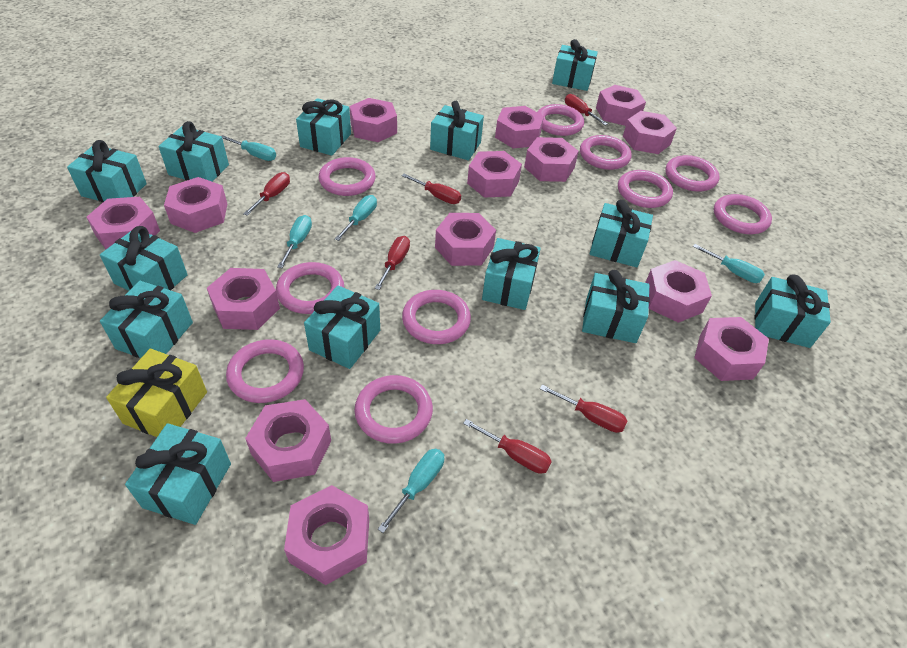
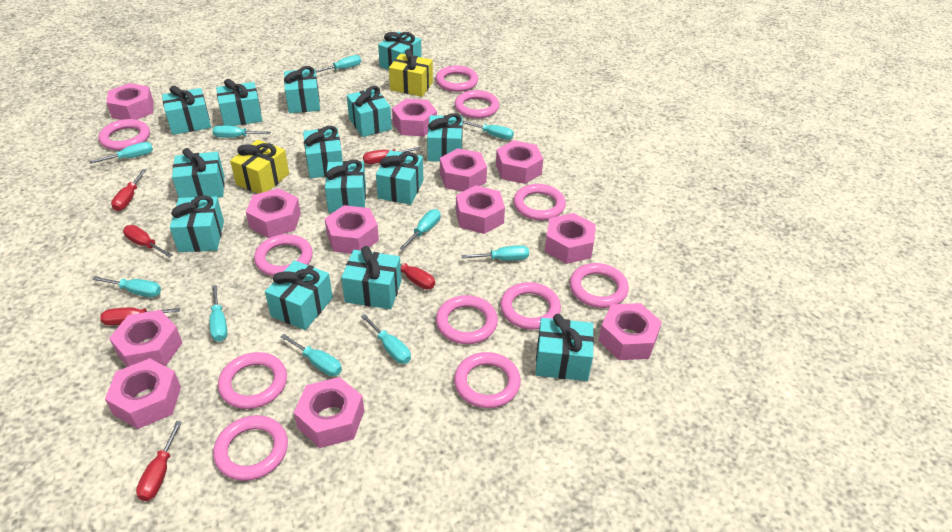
pink nut: 14 -> 12
pink ring: 10 -> 11
turquoise gift: 13 -> 14
turquoise screwdriver: 5 -> 10
yellow gift: 1 -> 2

